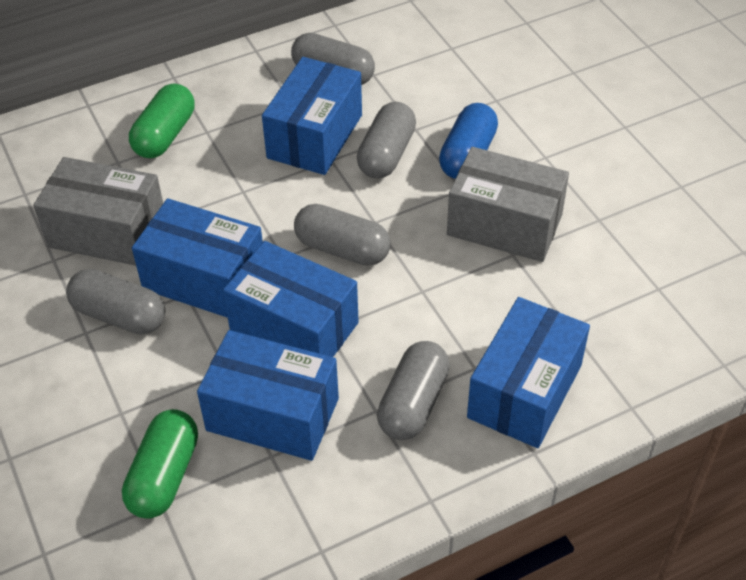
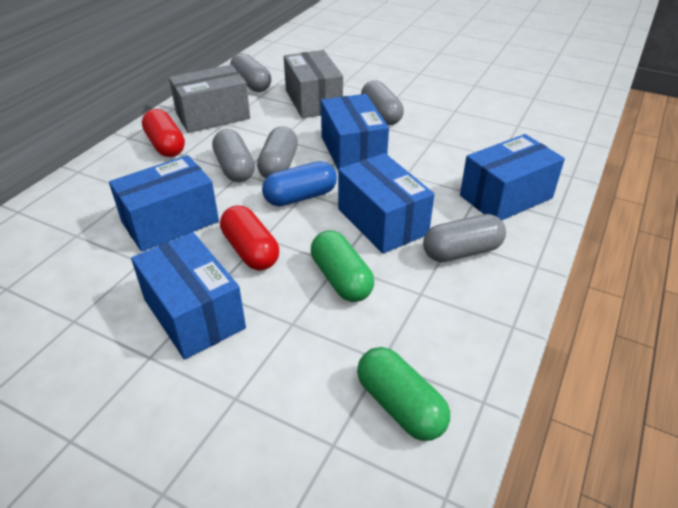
red capsule: 0 -> 2

